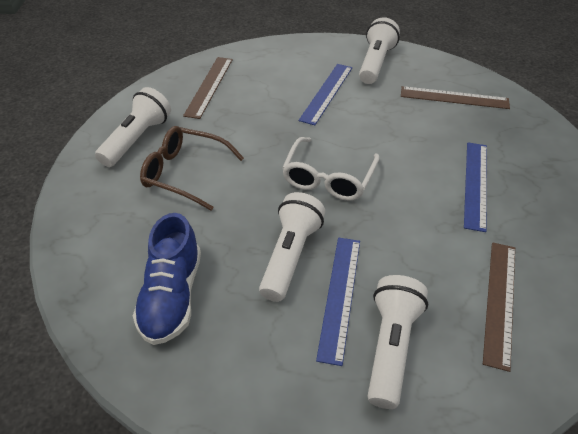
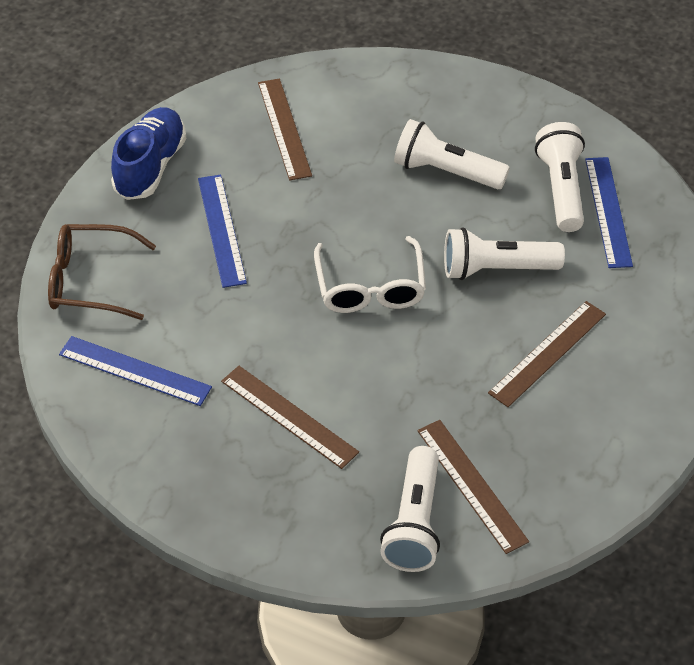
brown ruler: 3 -> 4

